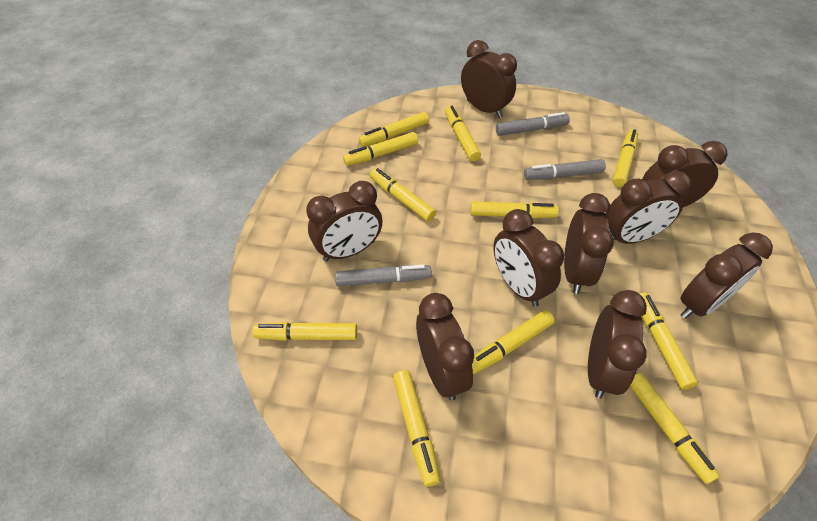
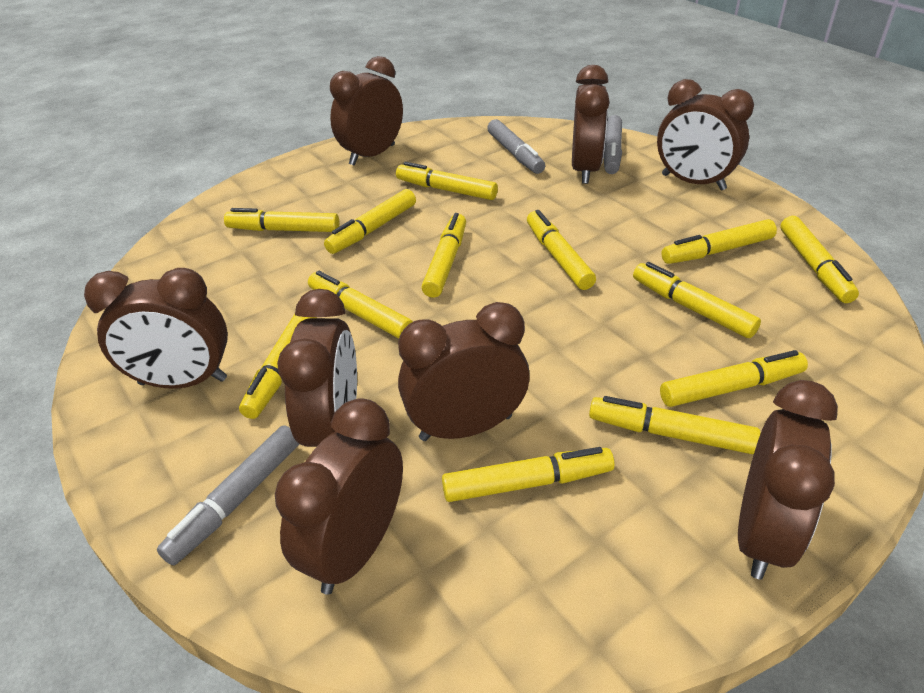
brown clock: 9 -> 8
yellow marker: 11 -> 13

